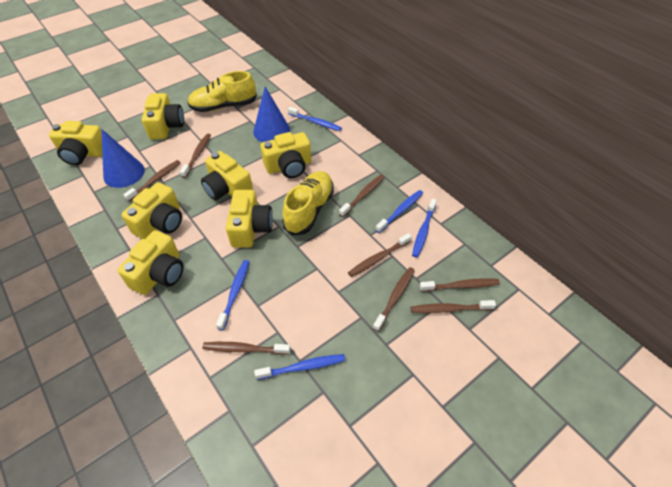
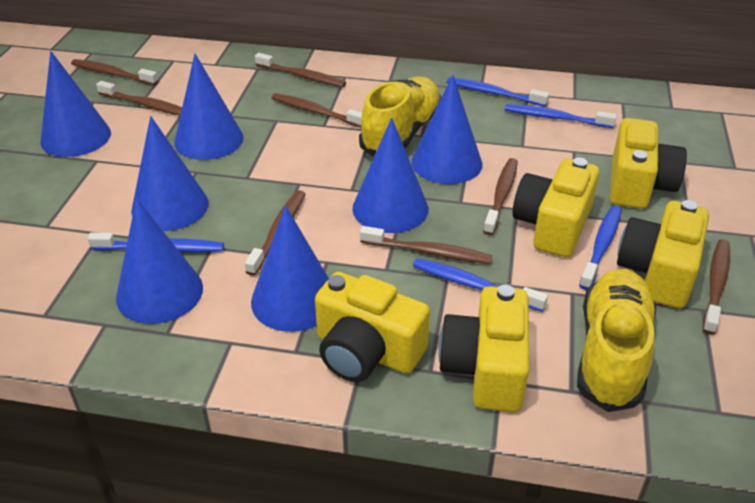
blue cone: 2 -> 7
yellow camera: 7 -> 5

